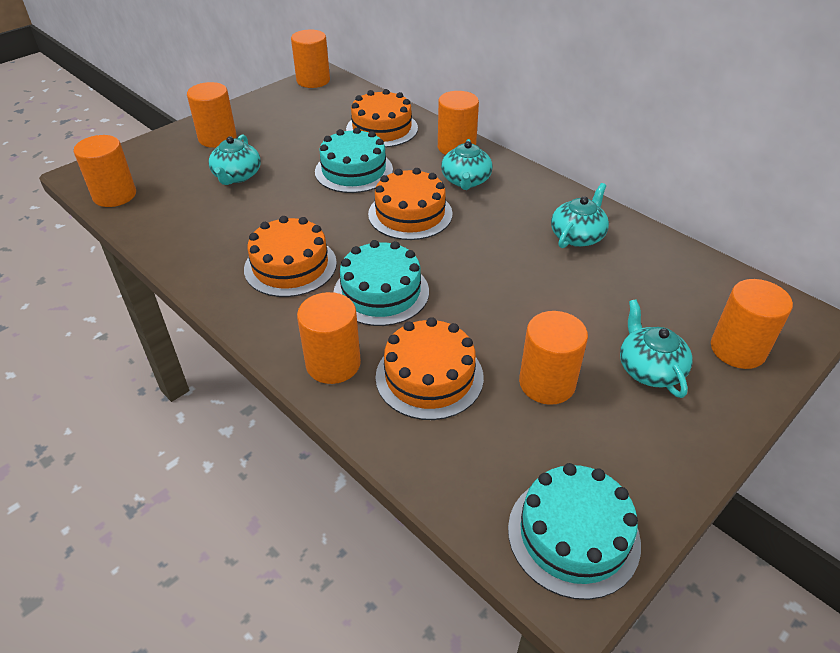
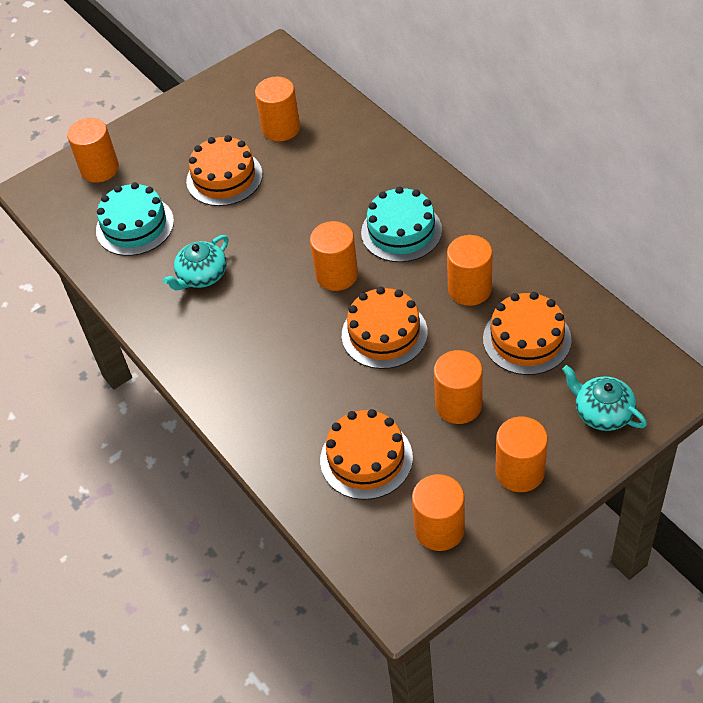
turquoise cake: 3 -> 2
turquoise teapot: 4 -> 2

